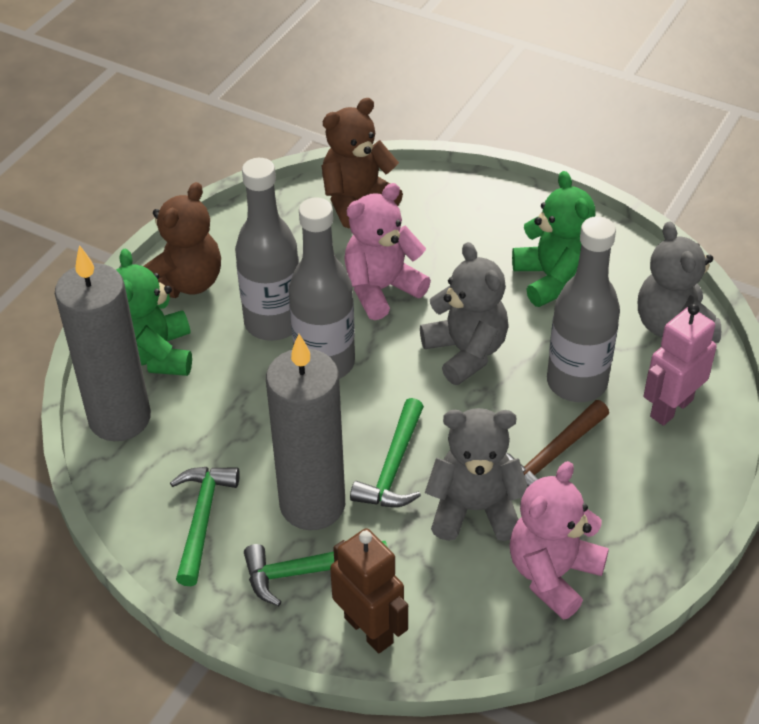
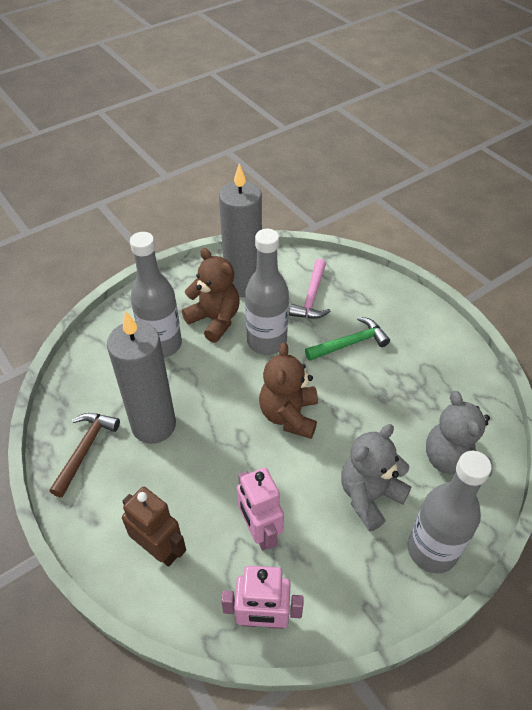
green hammer: 3 -> 1
green teddy bear: 2 -> 0
grey teddy bear: 3 -> 2
pink hammer: 0 -> 1
pink robot: 1 -> 2
pink teddy bear: 2 -> 0

